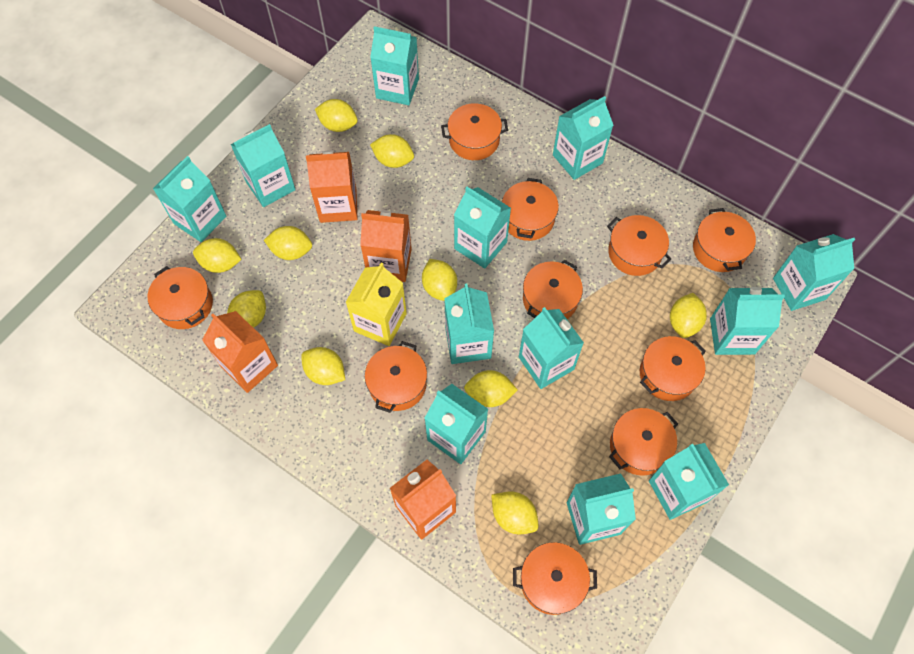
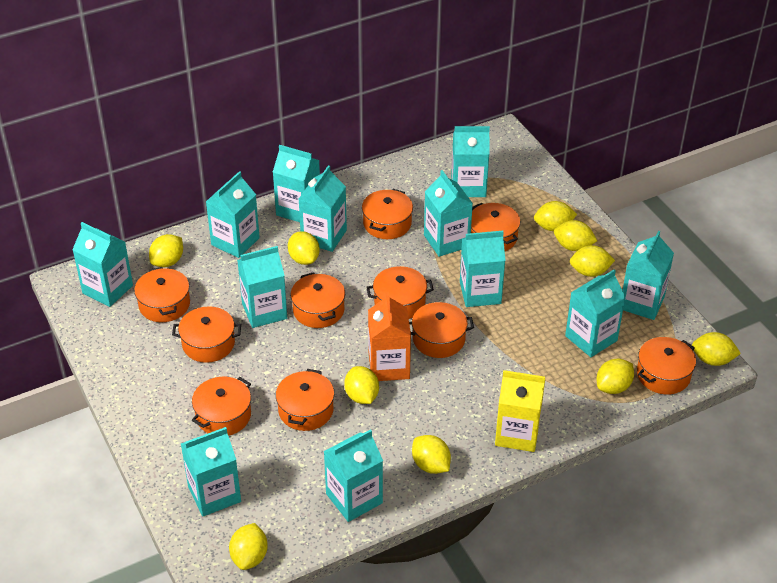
orange carton: 4 -> 1

